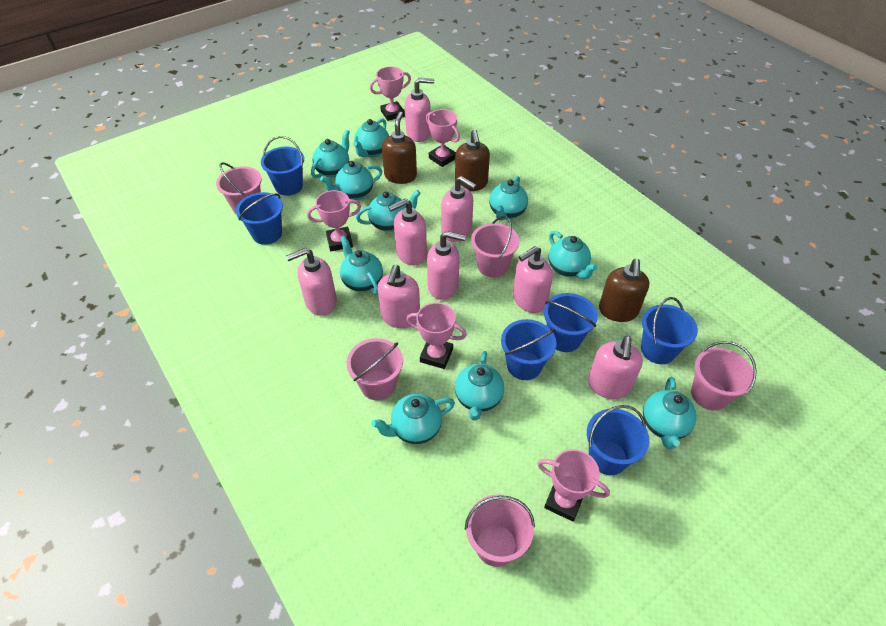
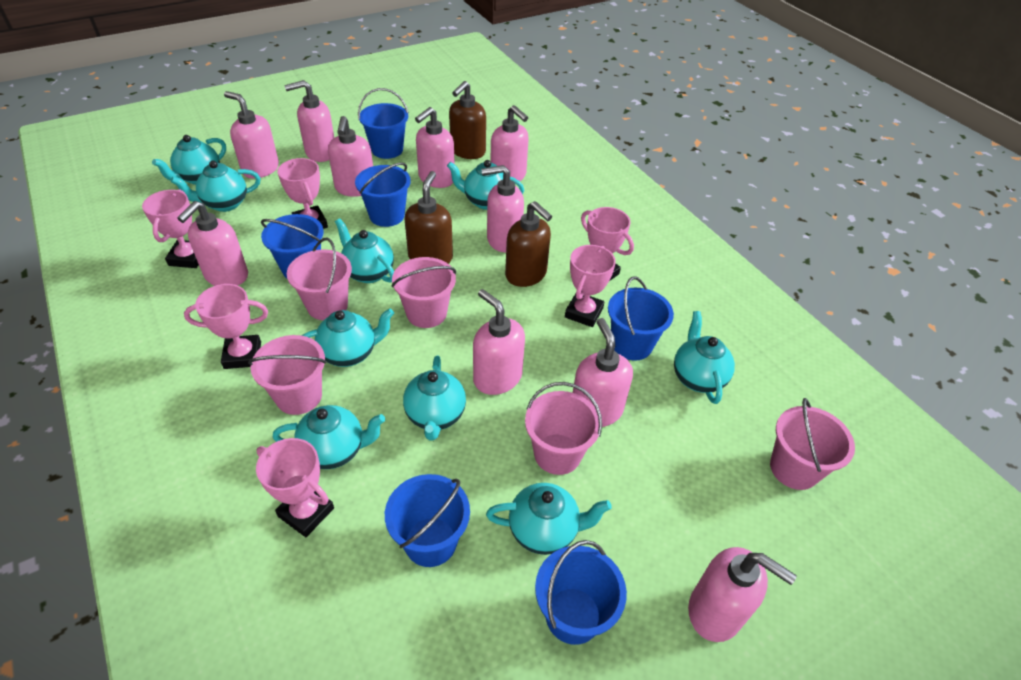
pink soap dispenser: 8 -> 10
pink trophy: 5 -> 6
turquoise teapot: 10 -> 9

